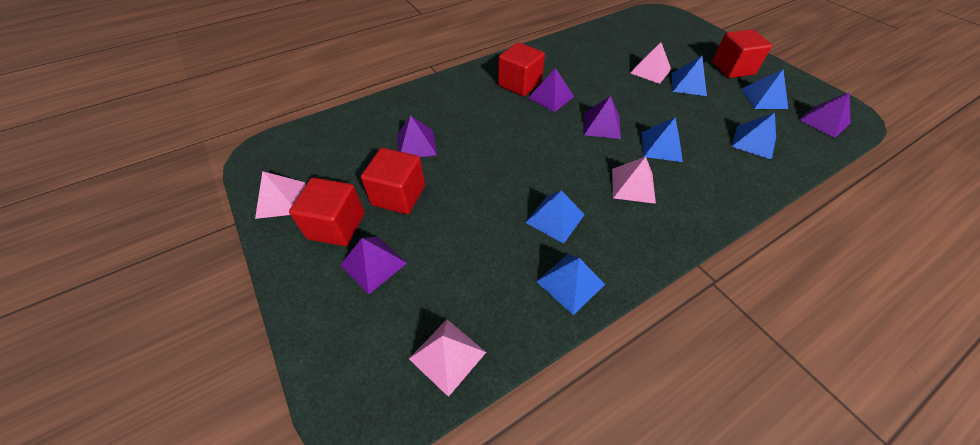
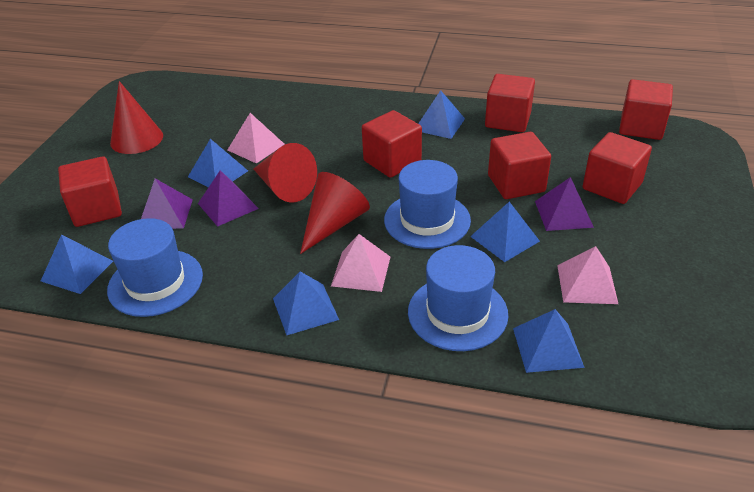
blue hat: 0 -> 3
pink pyramid: 4 -> 3
purple pyramid: 5 -> 3
red cone: 0 -> 3
red cube: 4 -> 6

